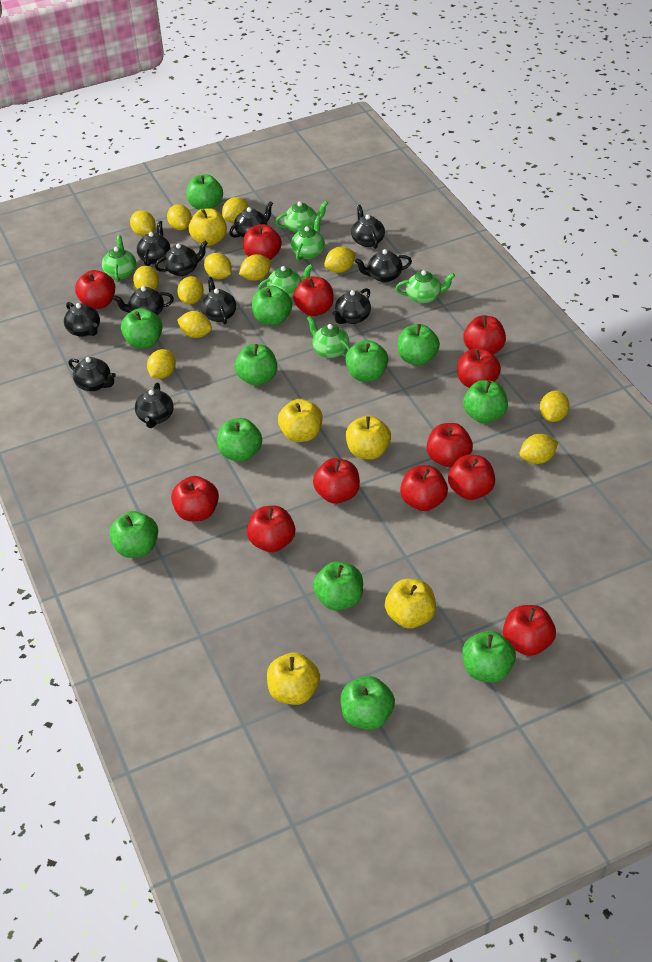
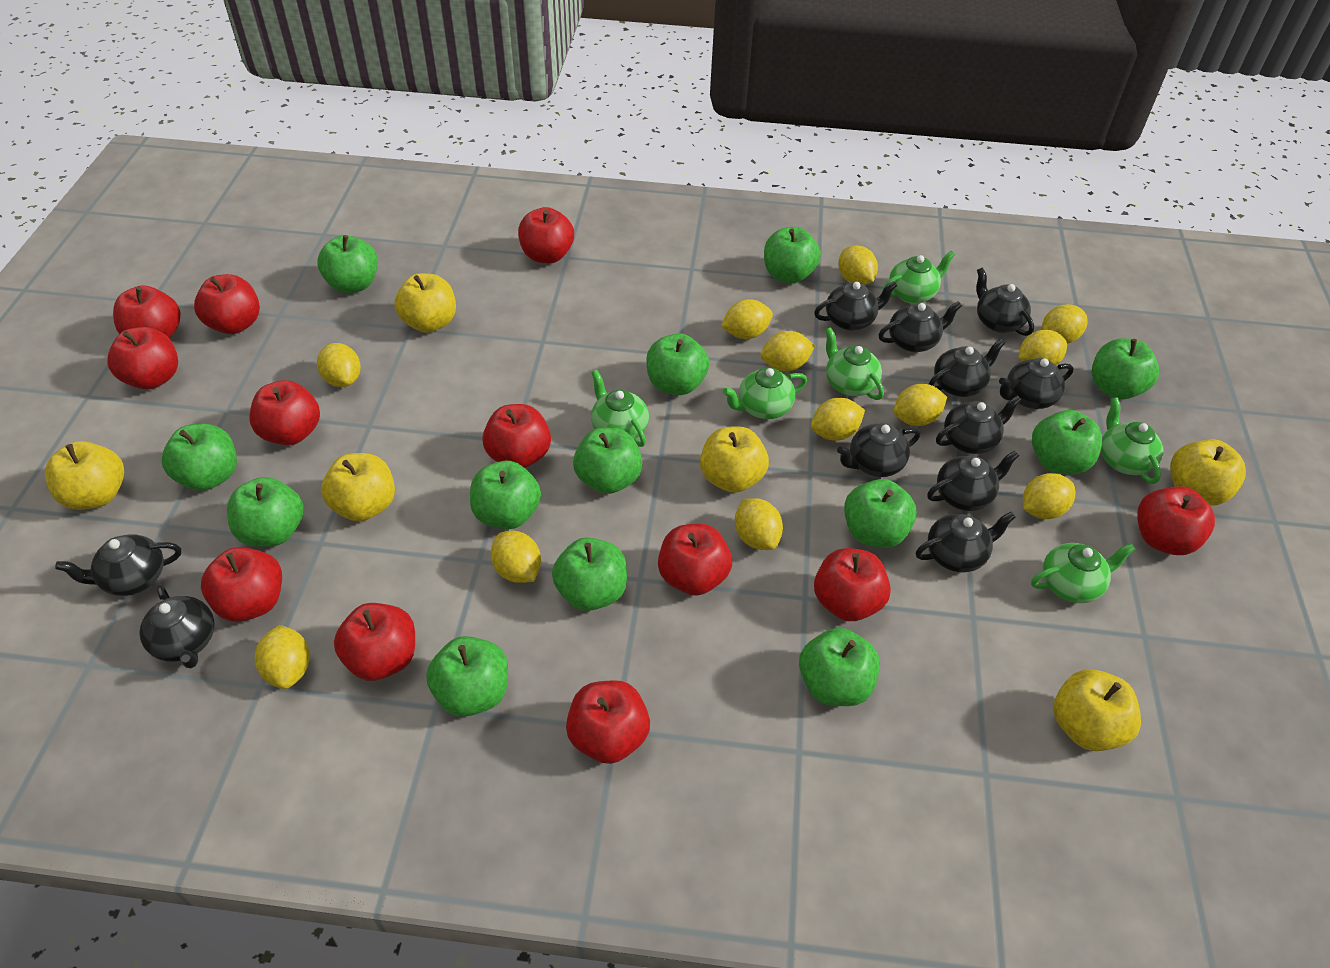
green apple: 12 -> 13
yellow apple: 5 -> 6

